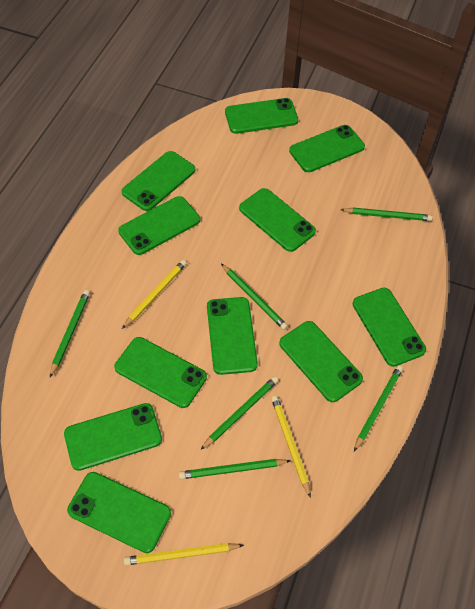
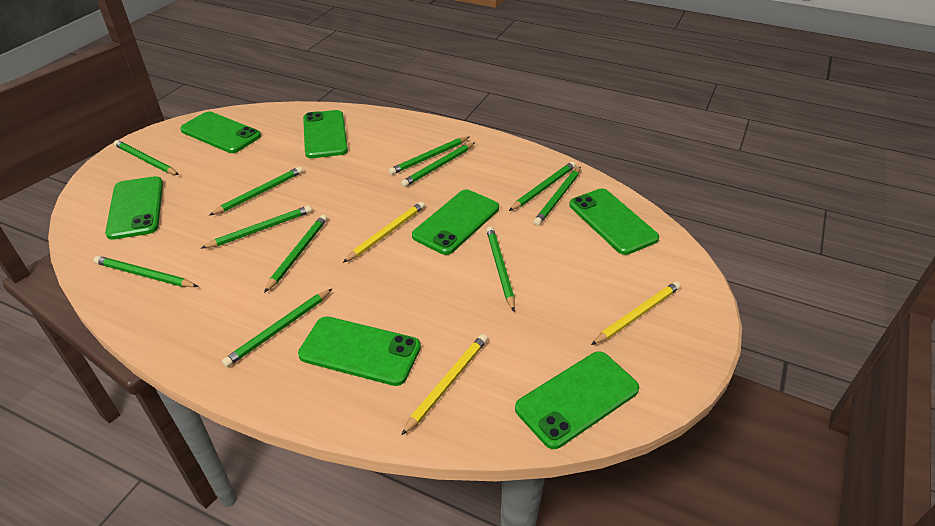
green pencil: 6 -> 11
green phone: 11 -> 7

